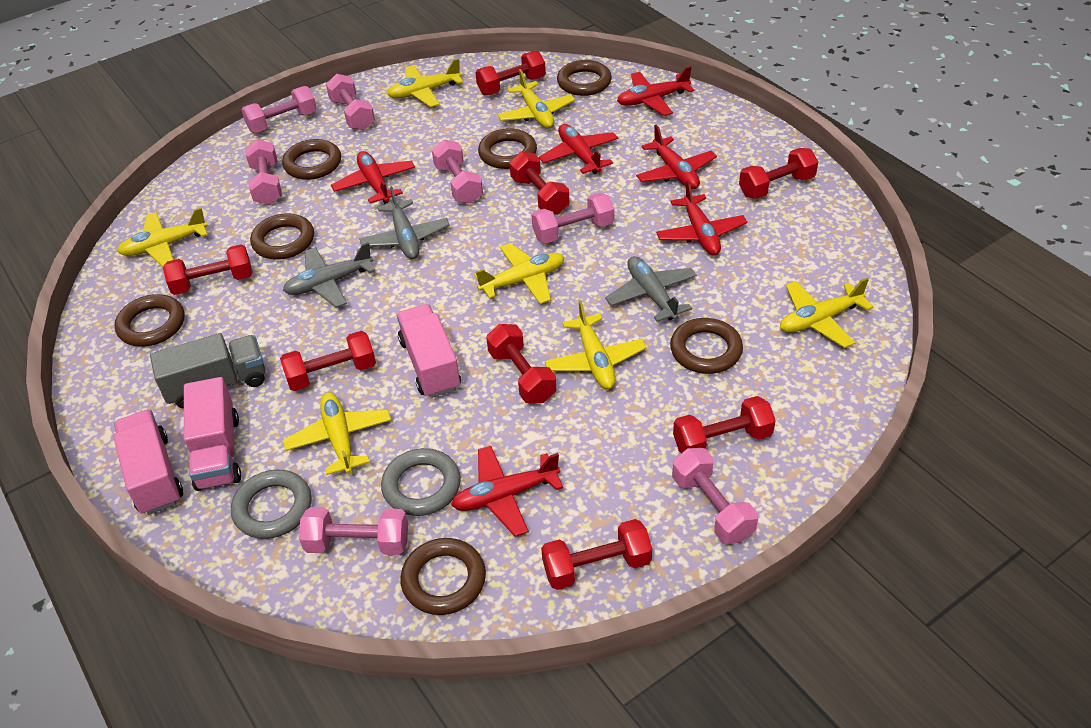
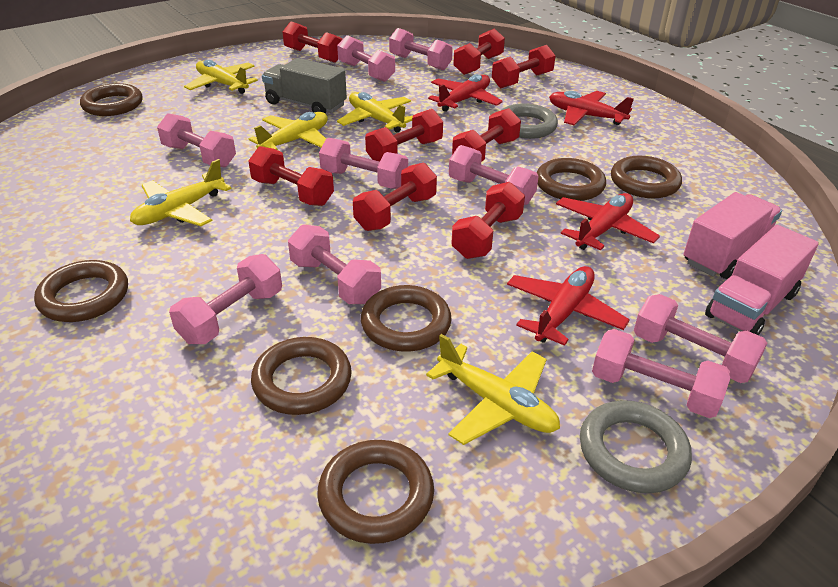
grey plane: 3 -> 0
pink dumbbell: 7 -> 9
pink truck: 3 -> 2
red plane: 6 -> 4
yellow plane: 7 -> 5

